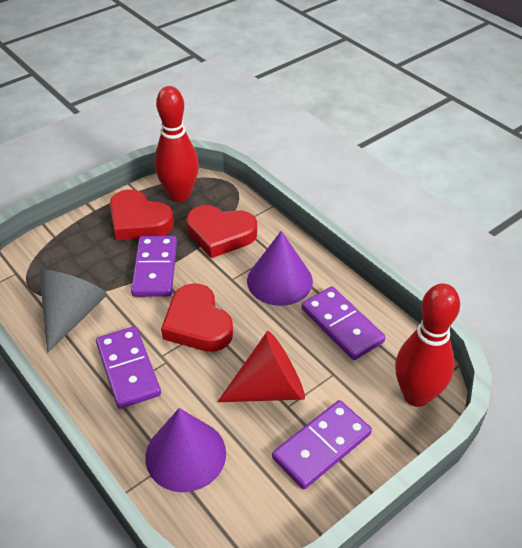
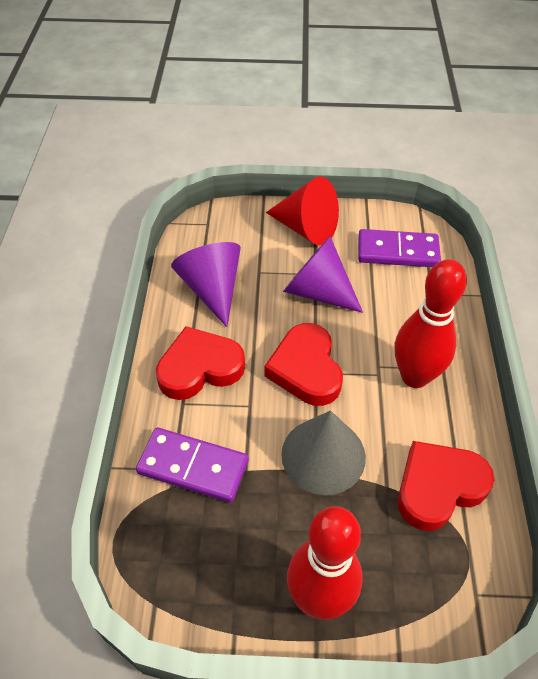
purple domino: 4 -> 2

